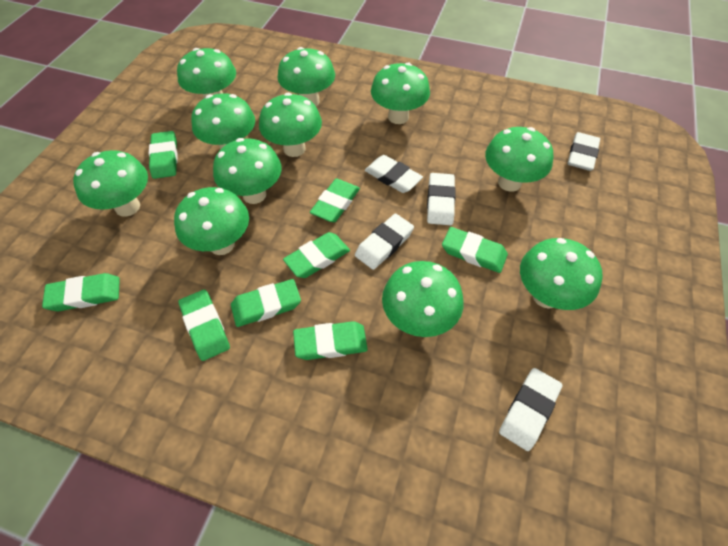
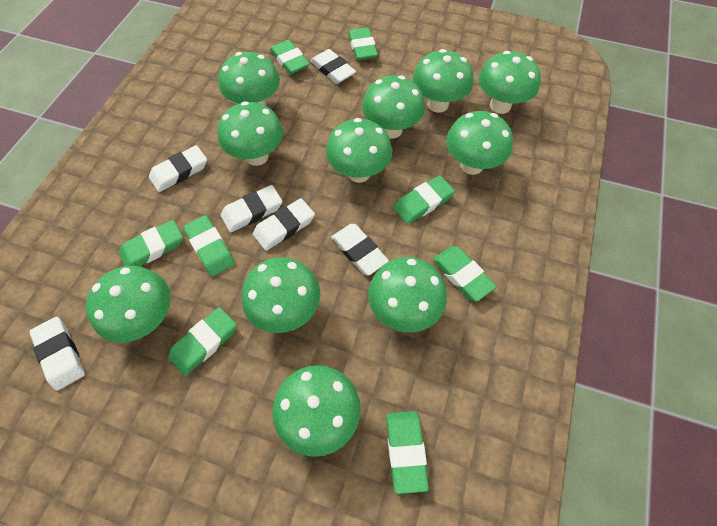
white eraser: 5 -> 6

